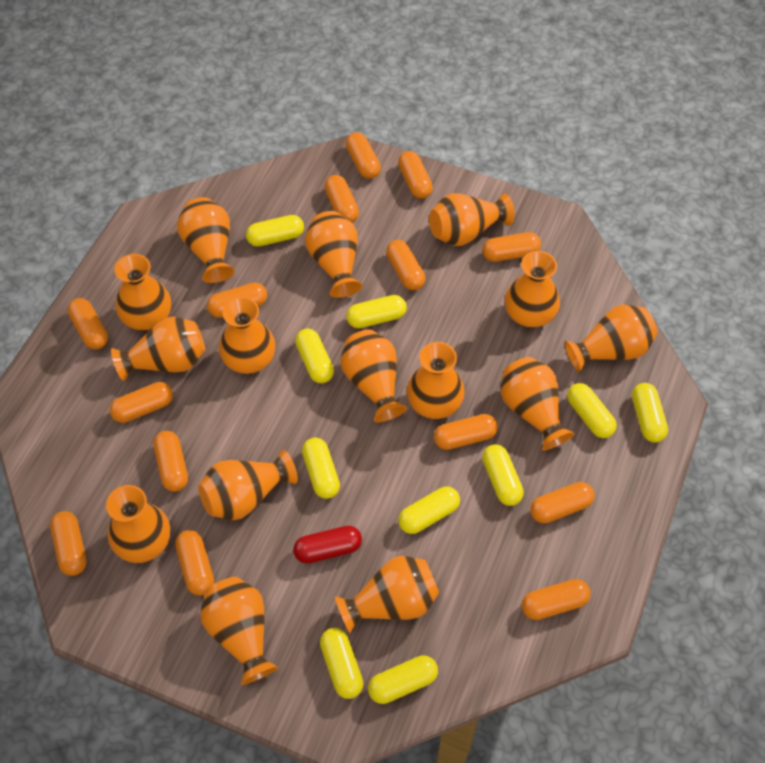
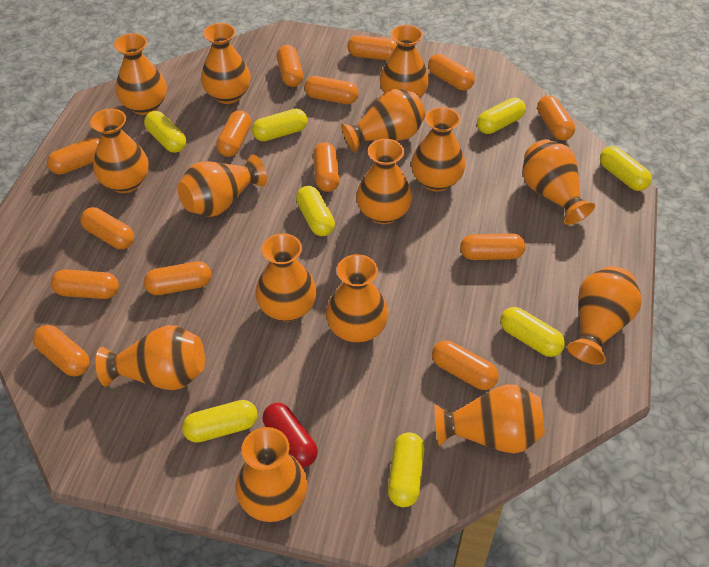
yellow capsule: 10 -> 8

